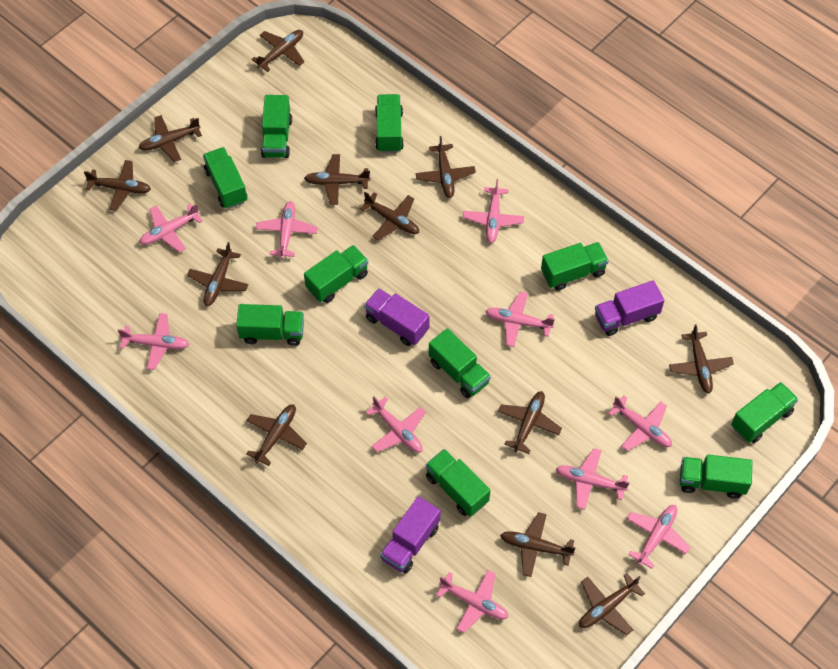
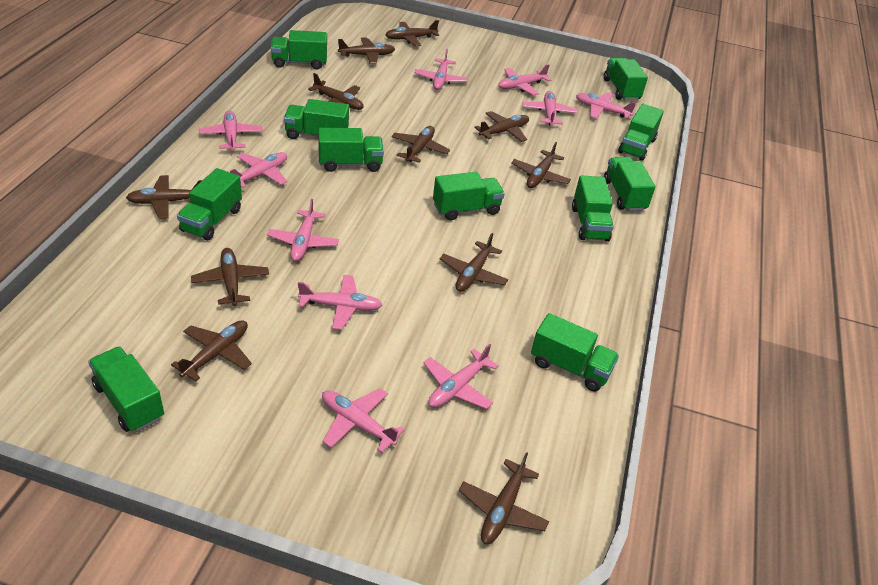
brown plane: 12 -> 11
green truck: 10 -> 11
purple truck: 3 -> 0

